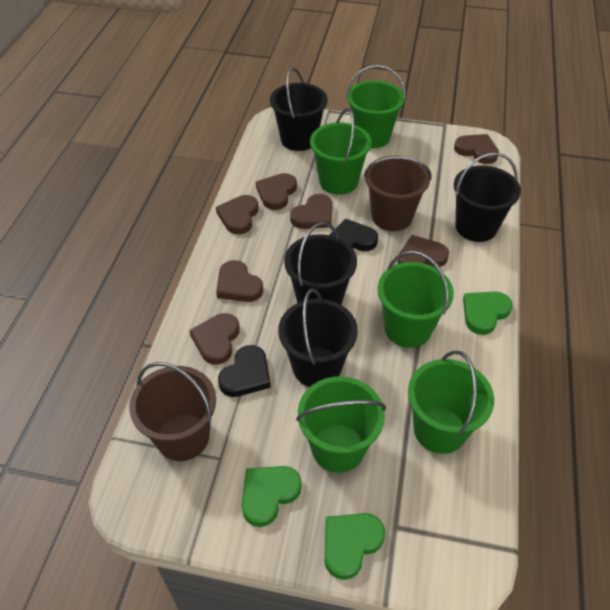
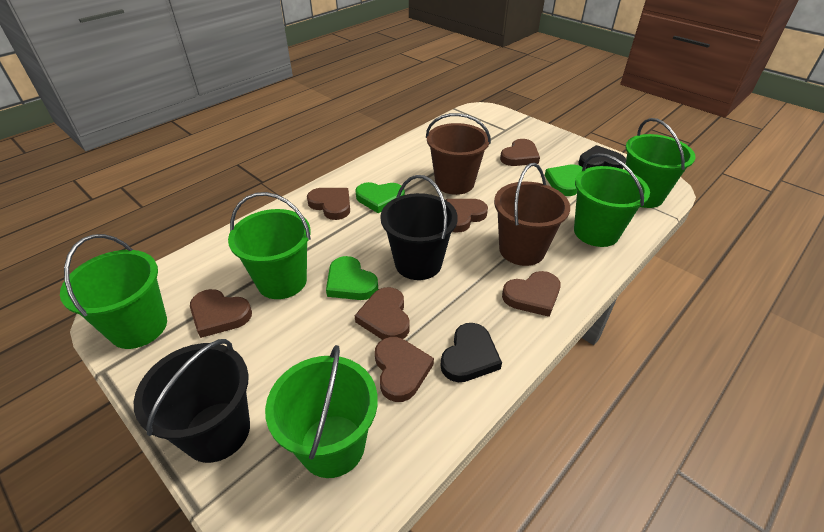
black bucket: 4 -> 2

